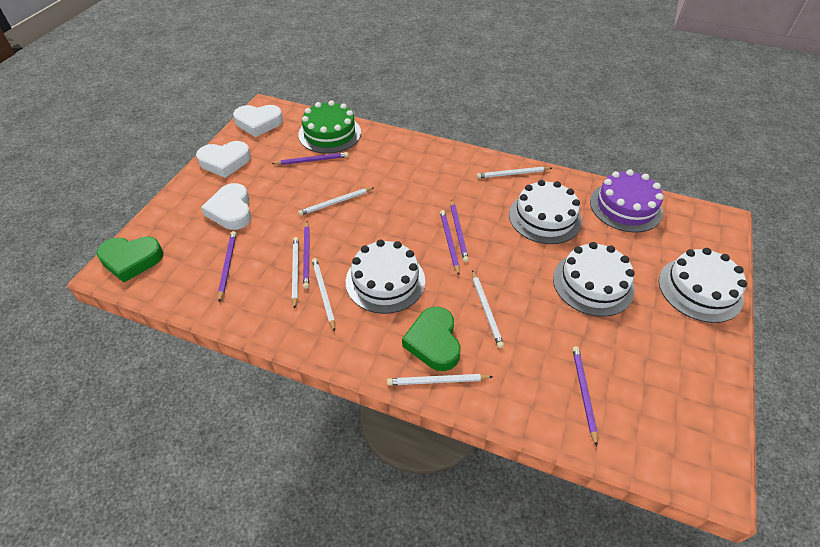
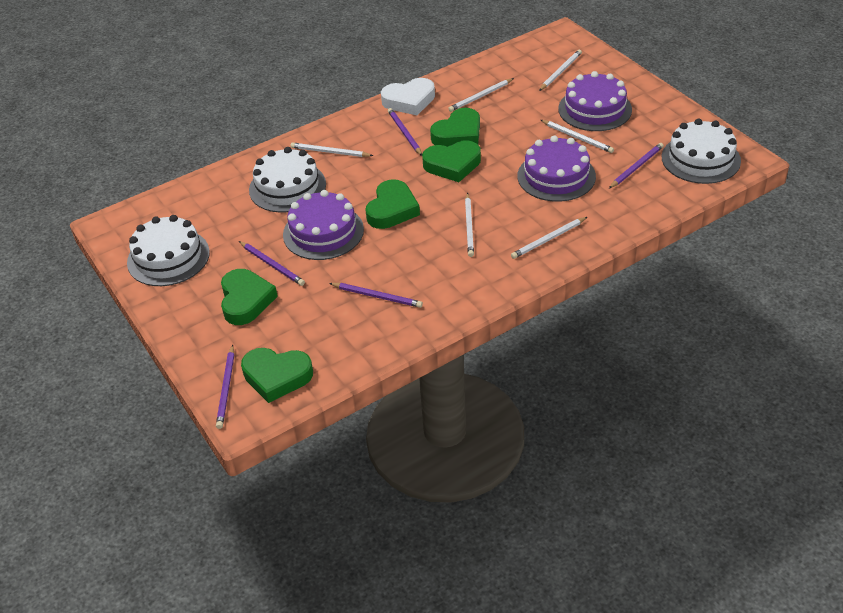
green cake: 1 -> 0
green heart: 2 -> 5
purple cake: 1 -> 3
purple pencil: 6 -> 5
white cake: 4 -> 3
white heart: 3 -> 1

